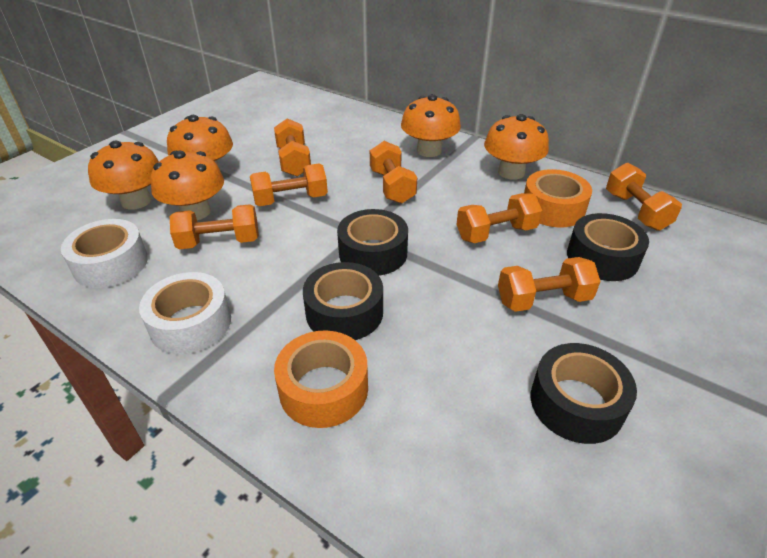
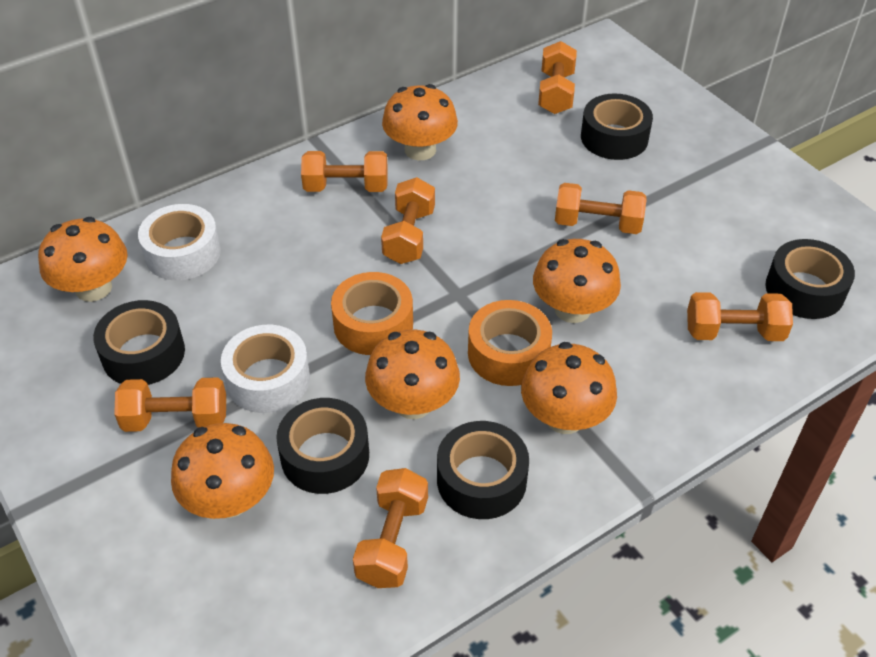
black tape: 4 -> 5
orange mushroom: 5 -> 6

